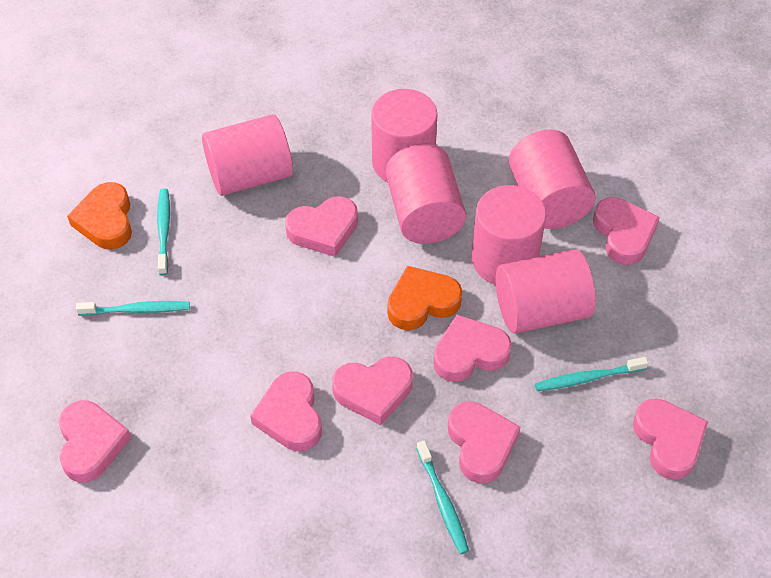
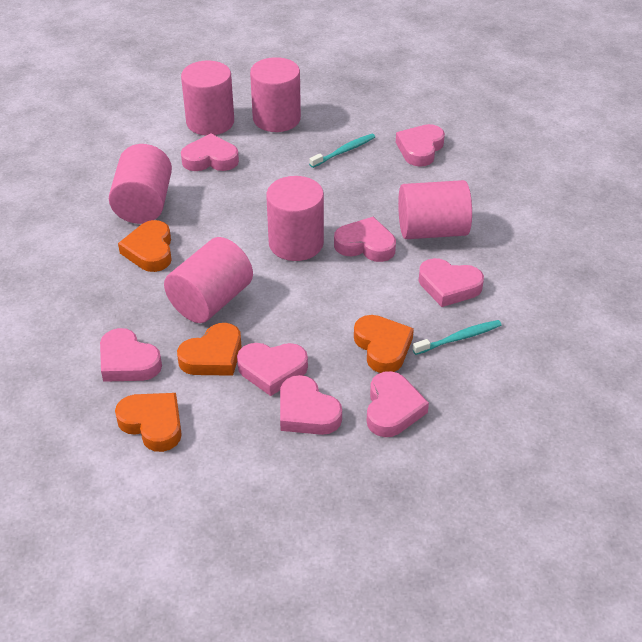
orange heart: 2 -> 4
turquoise toothbrush: 4 -> 2

